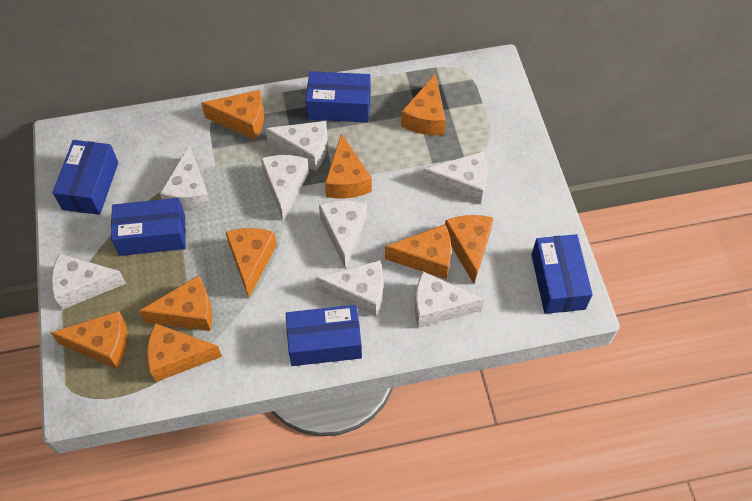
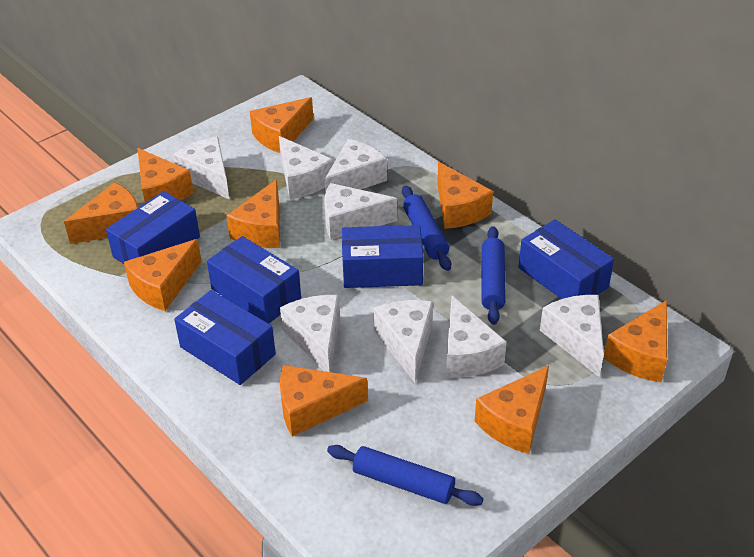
blue rolling pin: 0 -> 3

